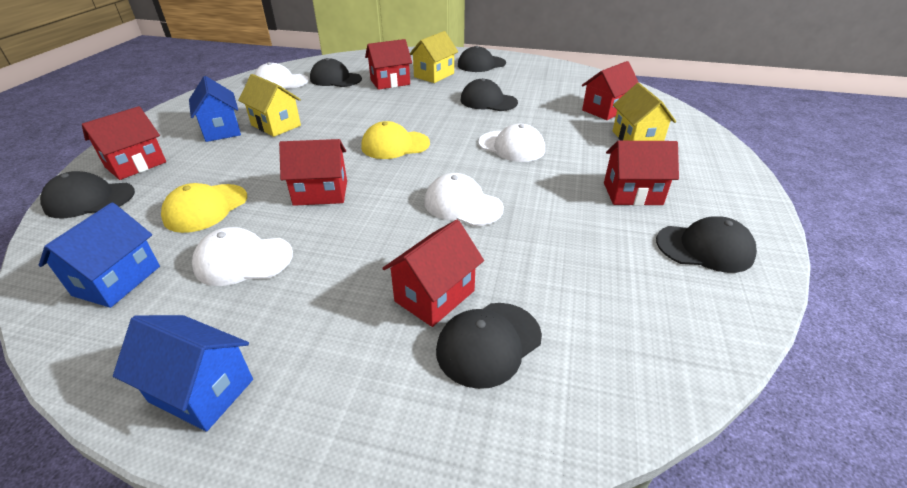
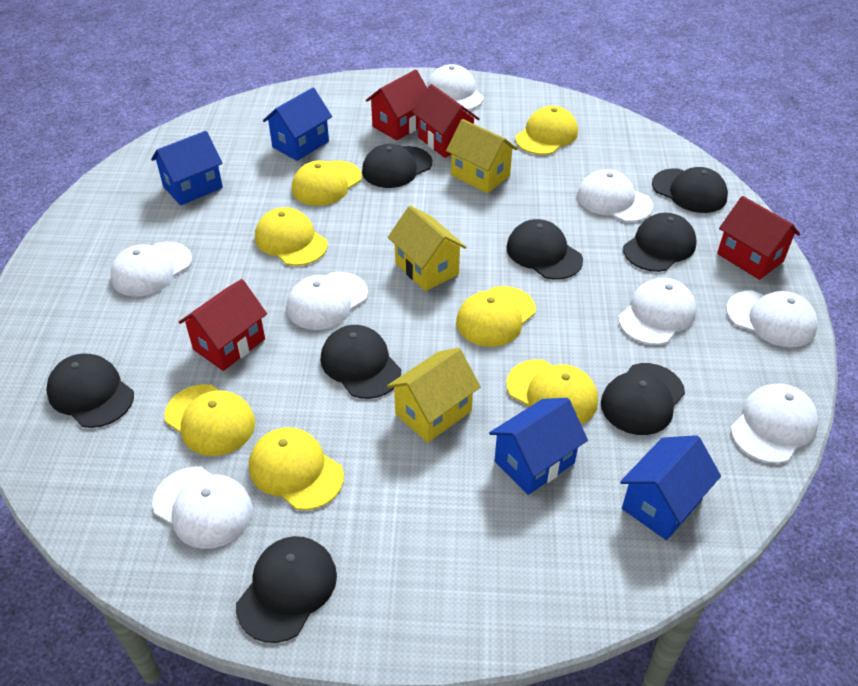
black cap: 6 -> 8
blue house: 3 -> 4
red house: 6 -> 4
white cap: 4 -> 8
yellow cap: 2 -> 7

